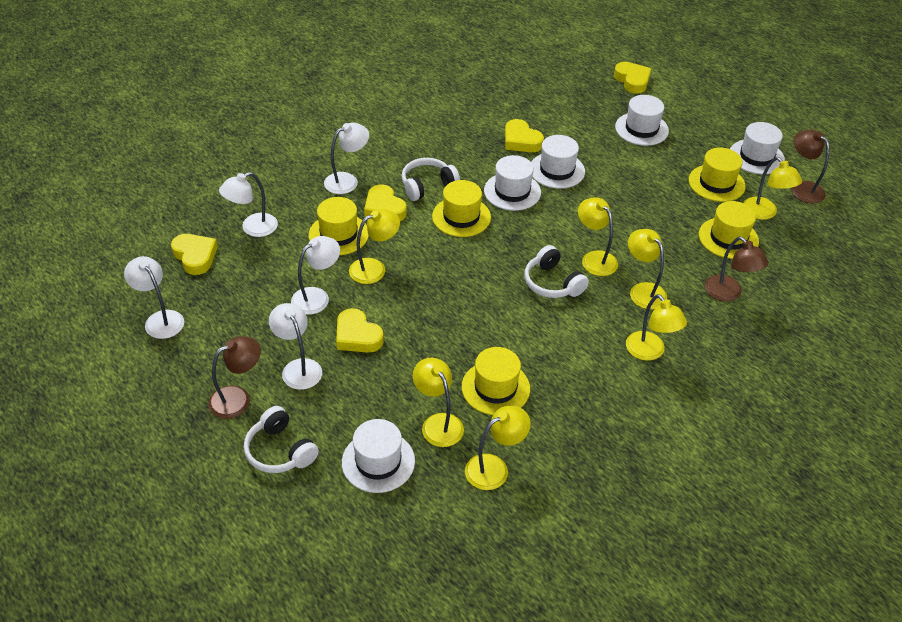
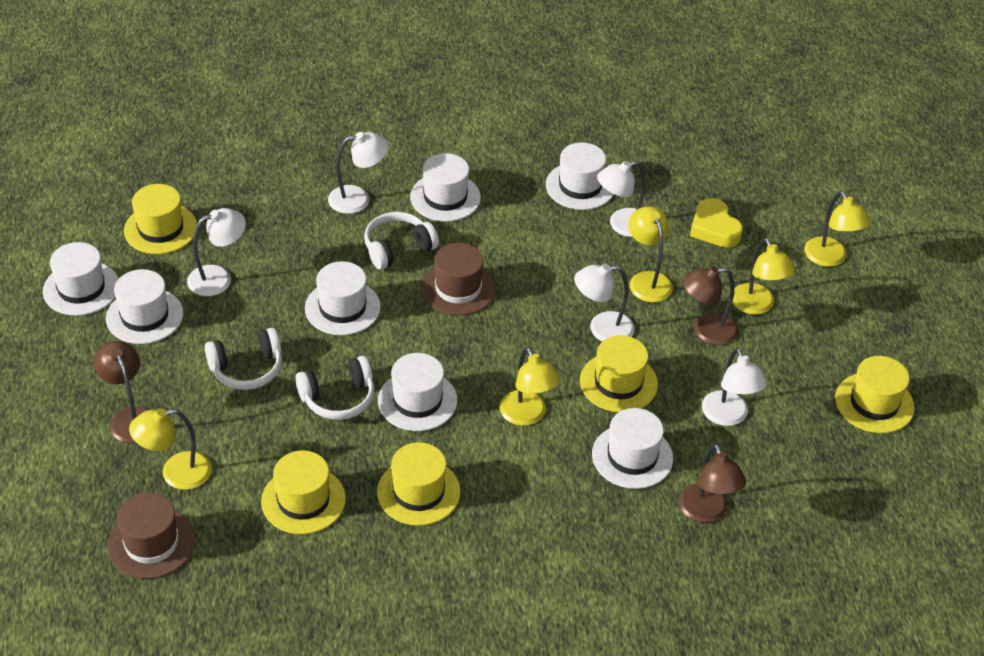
brown hat: 0 -> 2
white hat: 5 -> 7
yellow heart: 5 -> 1
yellow lamp: 7 -> 5

